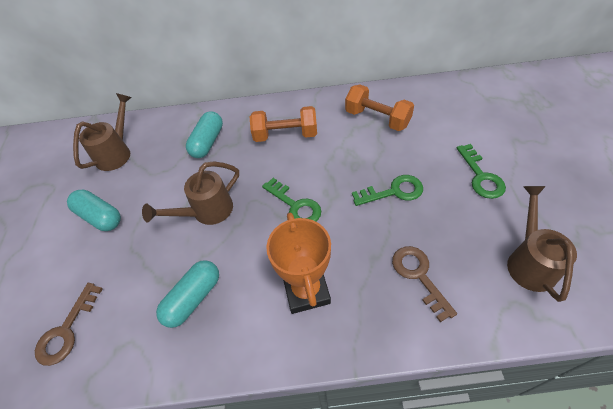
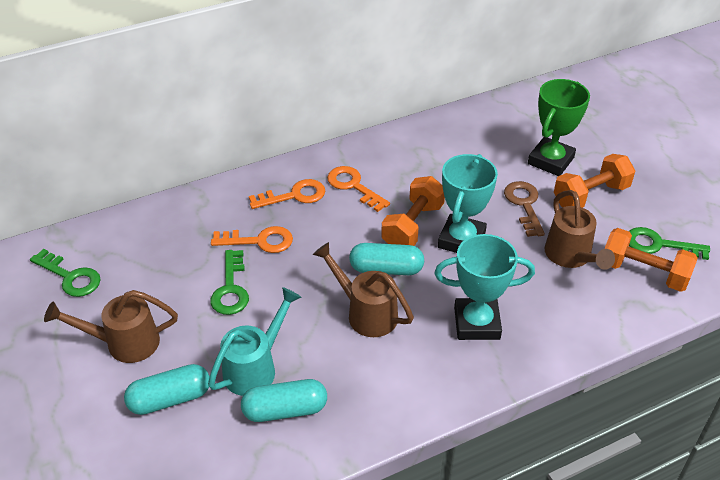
brown key: 2 -> 1
green trophy: 0 -> 1
orange dumbbell: 2 -> 3
orange key: 0 -> 3
orange trophy: 1 -> 0
turquoise trophy: 0 -> 2
turquoise watering can: 0 -> 1

